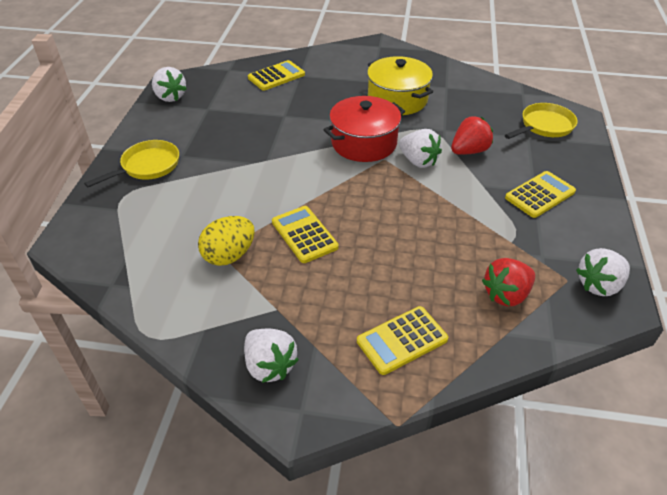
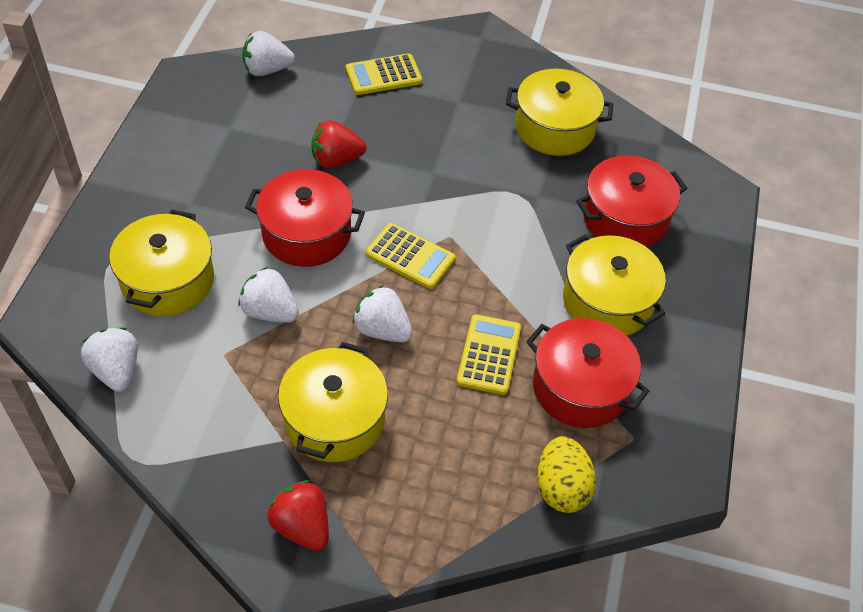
red pot: 1 -> 3
yellow calculator: 4 -> 3
yellow pan: 2 -> 0
yellow pot: 1 -> 4

